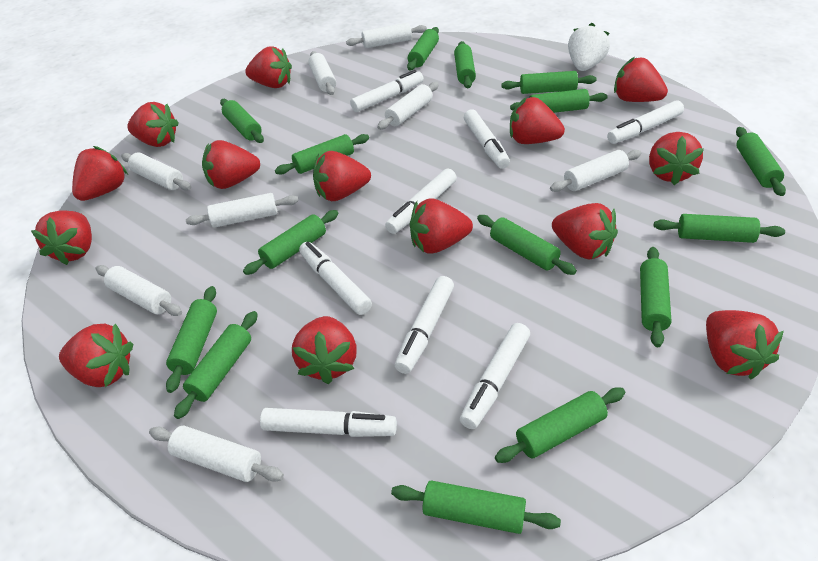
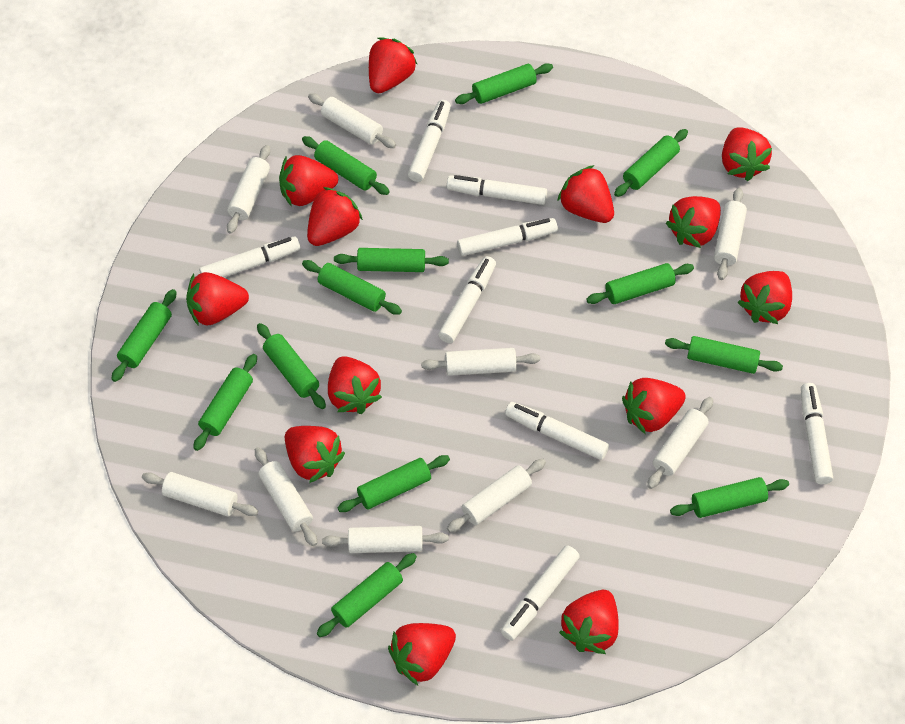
green rolling pin: 15 -> 13
red strawberry: 14 -> 13
white rolling pin: 8 -> 9
white strawberry: 1 -> 0

